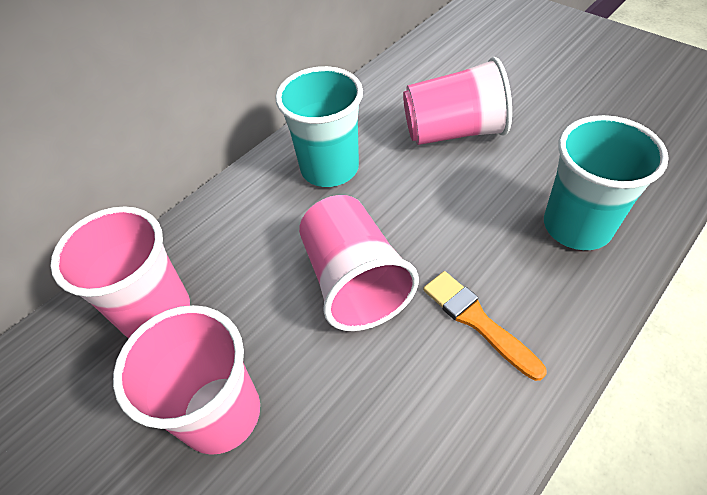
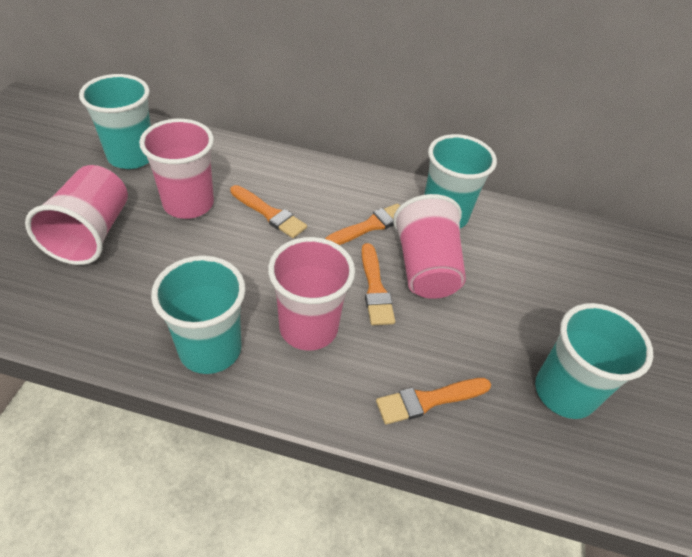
orange brush: 1 -> 4
turquoise cup: 2 -> 4

